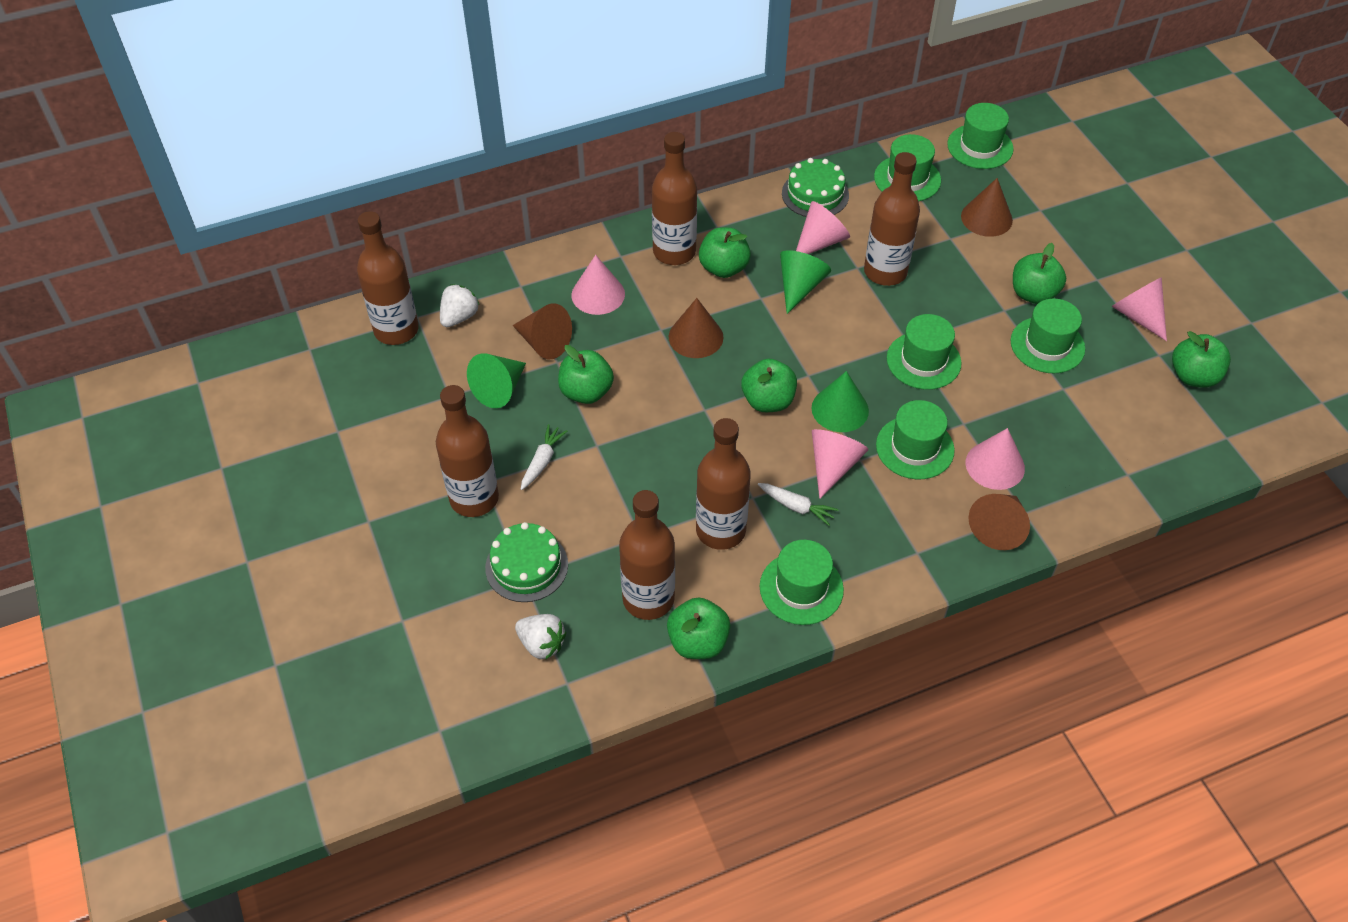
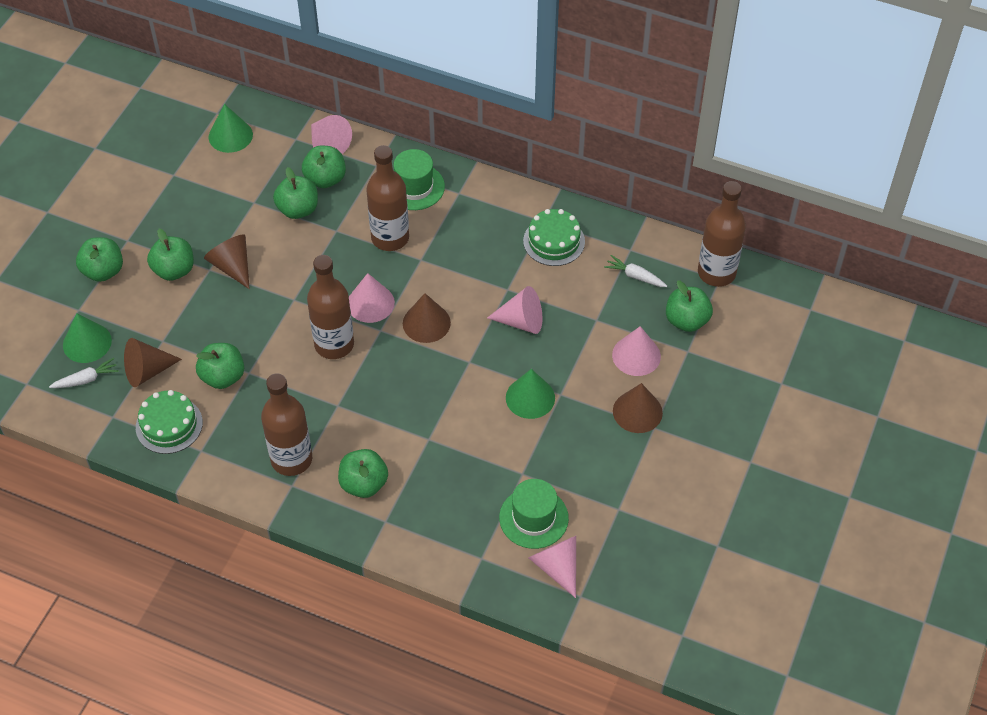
brown bottle: 6 -> 4
green apple: 6 -> 7
green hat: 6 -> 2
white strawberry: 2 -> 0

